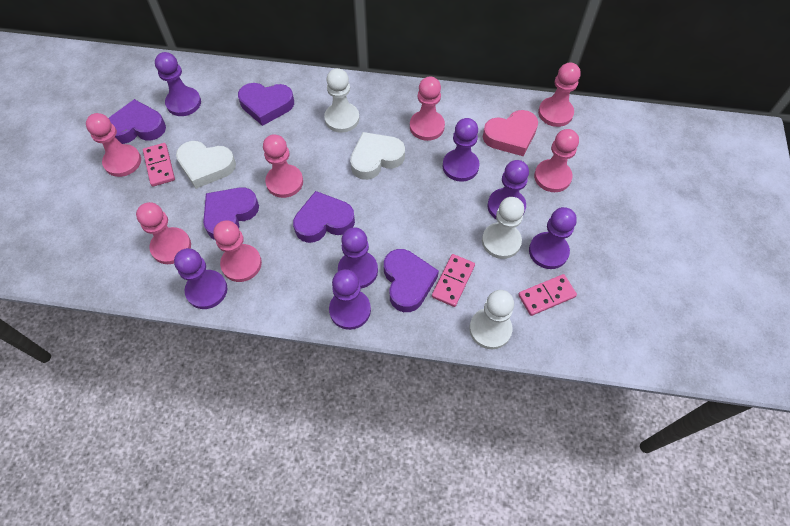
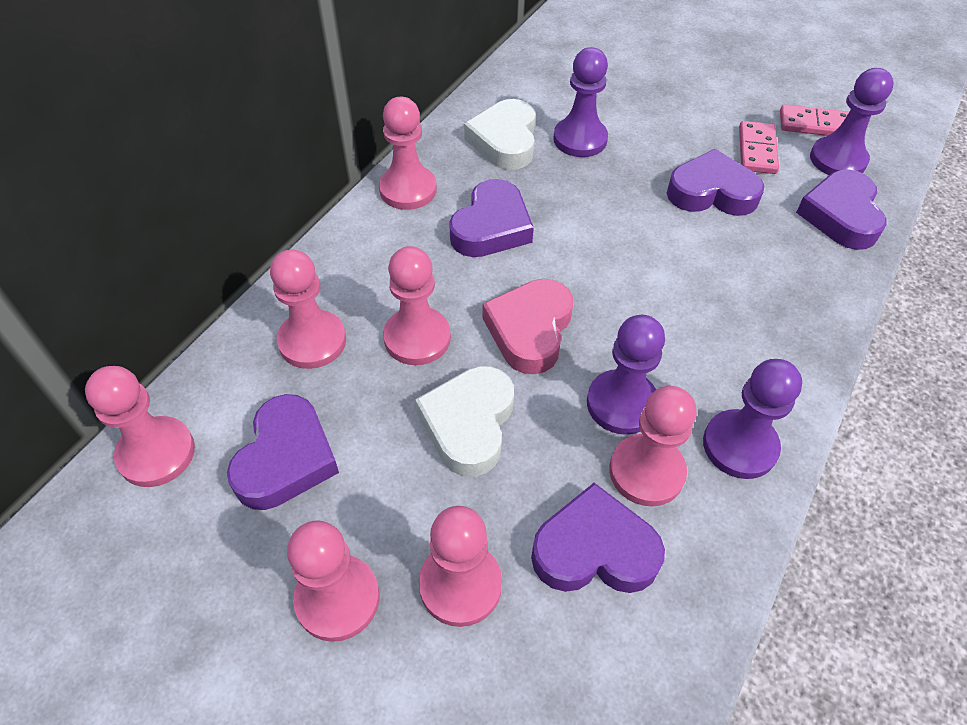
pink domino: 3 -> 2
purple pawn: 7 -> 4
white pawn: 3 -> 0

